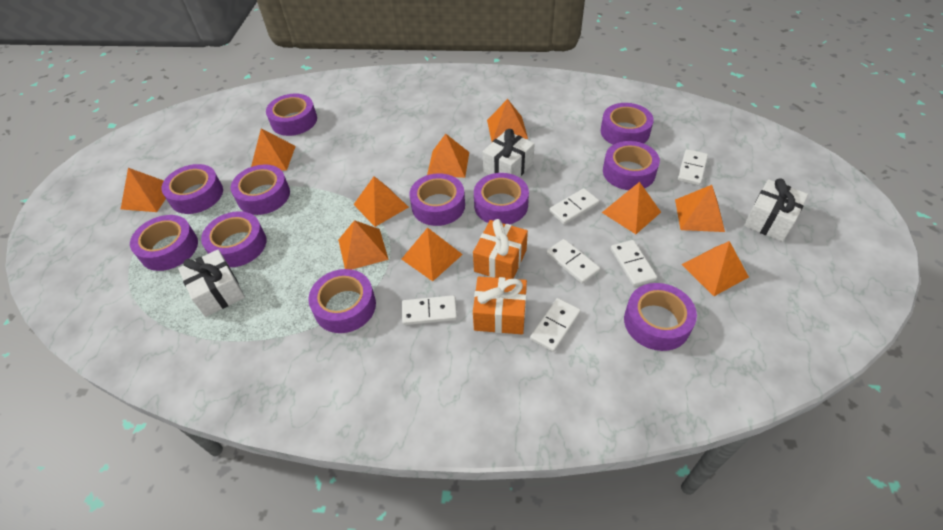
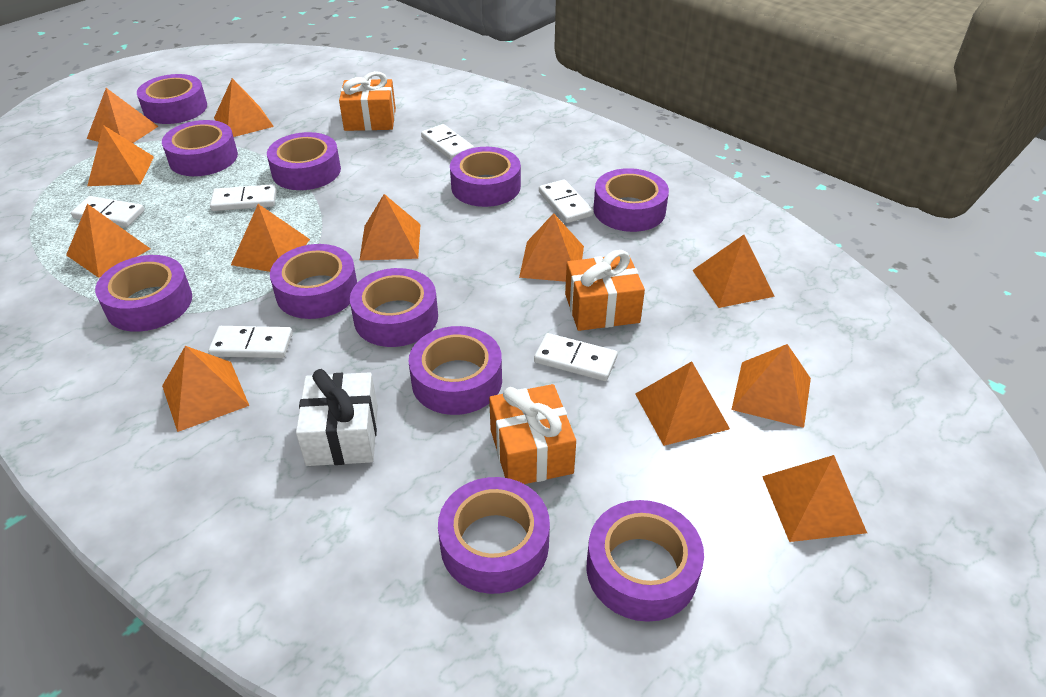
orange gift: 2 -> 3
orange pyramid: 10 -> 12
white gift: 3 -> 1

